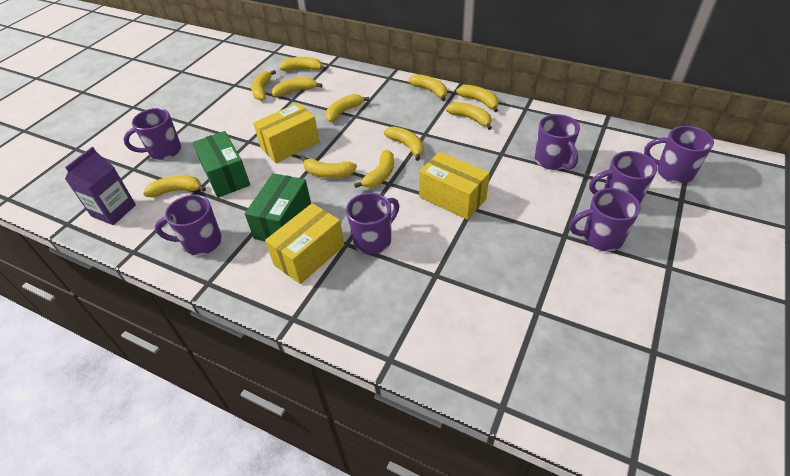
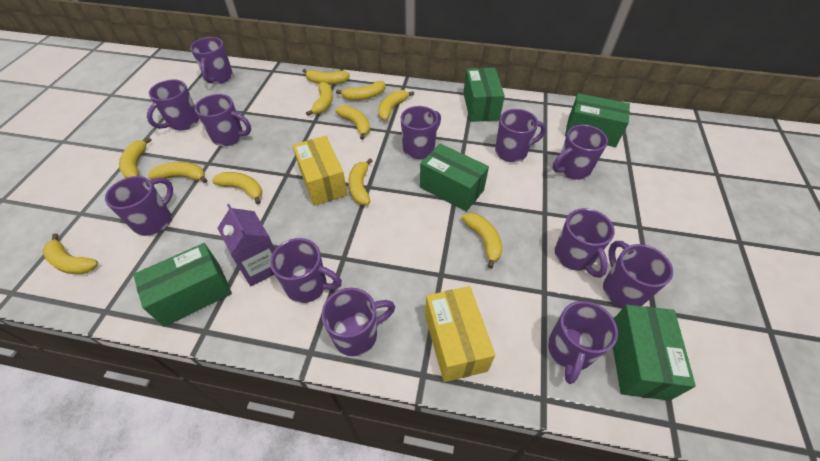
green box: 2 -> 5
purple mug: 7 -> 12
yellow box: 3 -> 2

